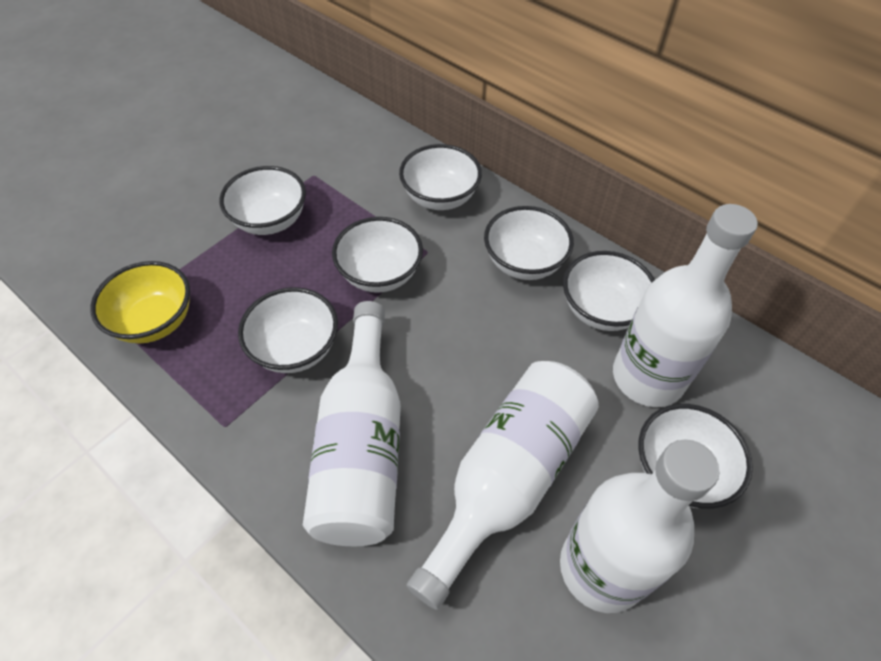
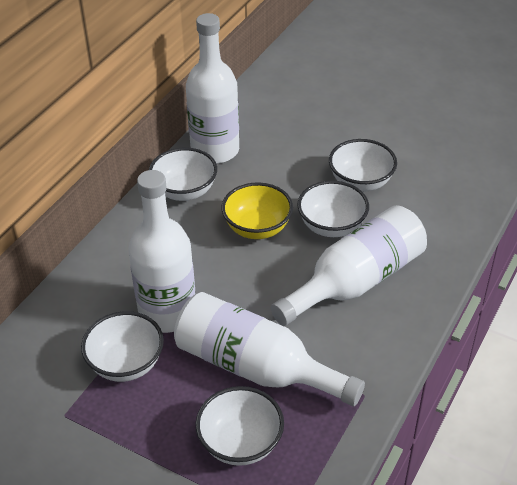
white bowl: 7 -> 5

